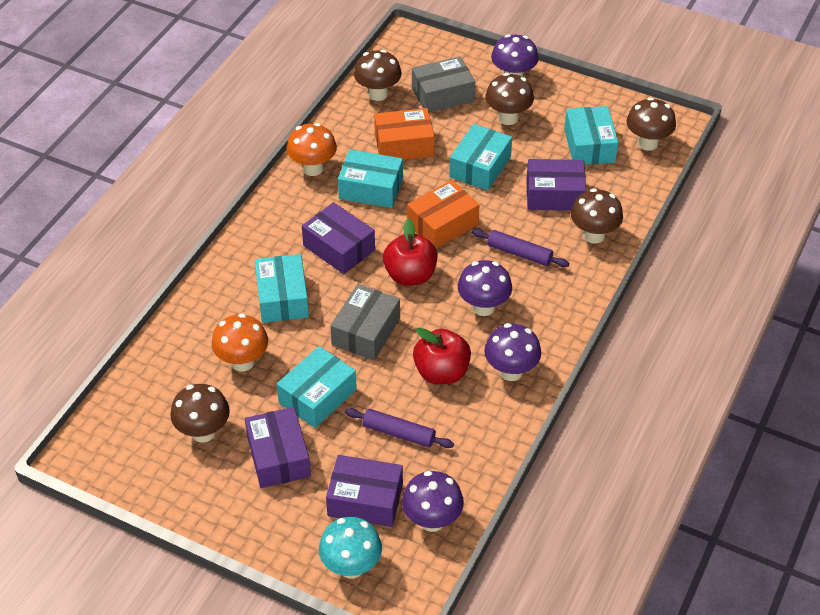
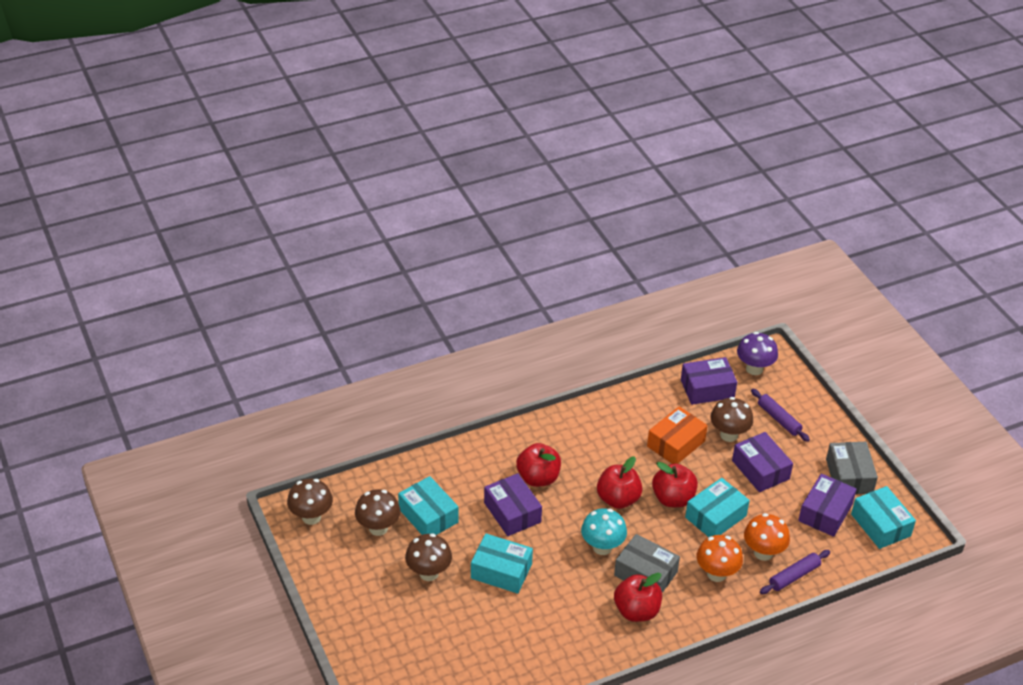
brown mushroom: 5 -> 4
orange box: 2 -> 1
purple mushroom: 4 -> 1
red apple: 2 -> 4
turquoise box: 5 -> 4

